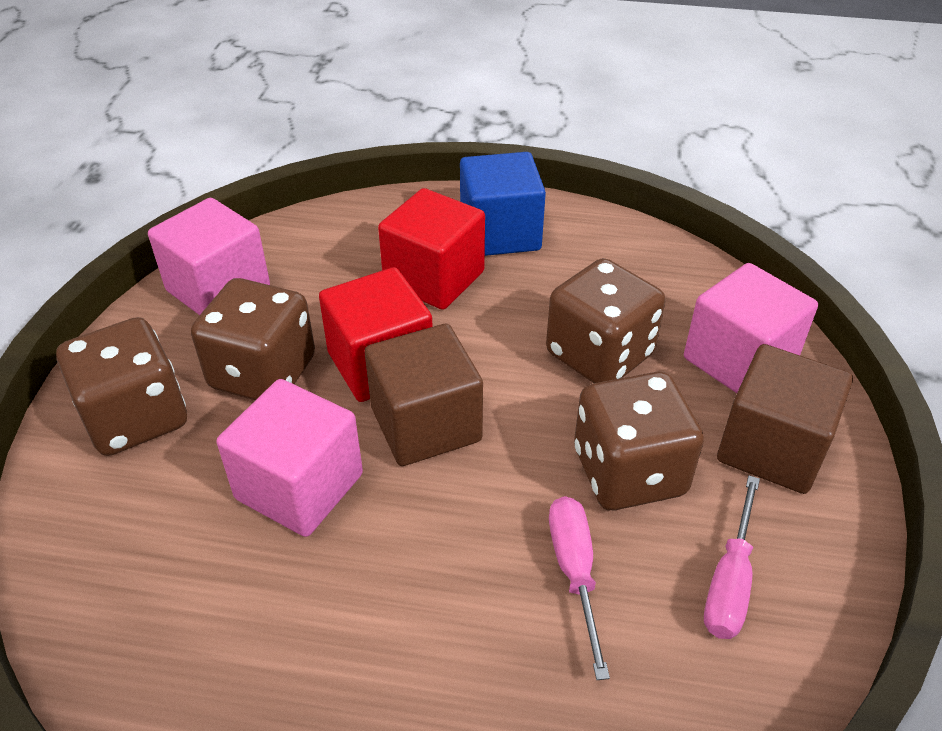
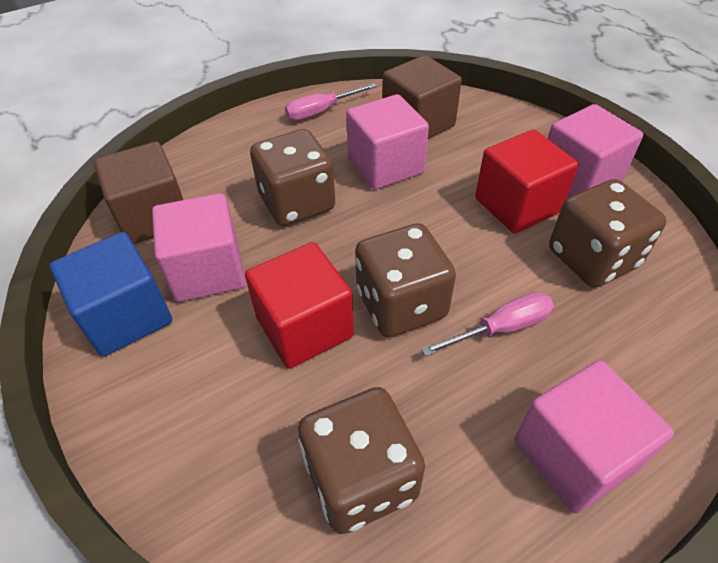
pink cube: 3 -> 4

